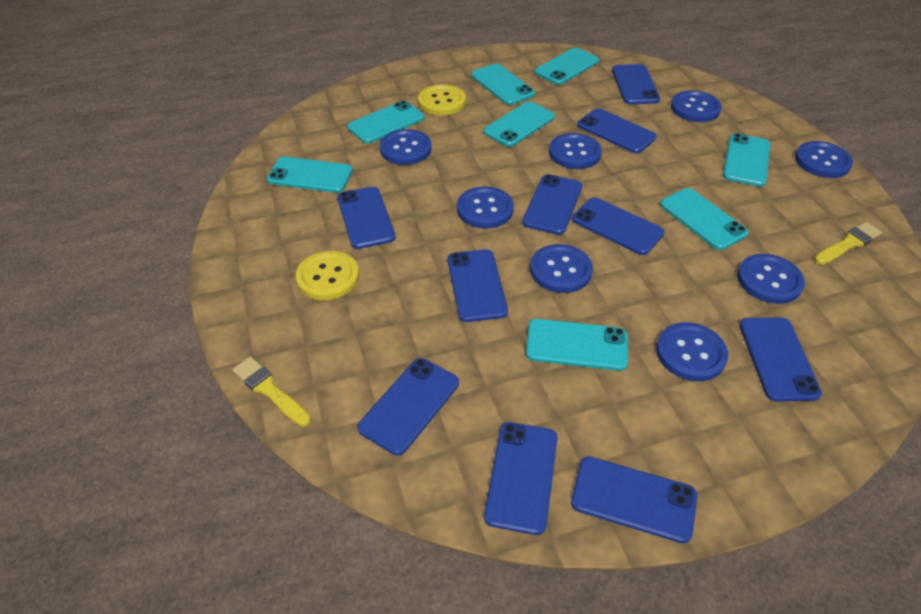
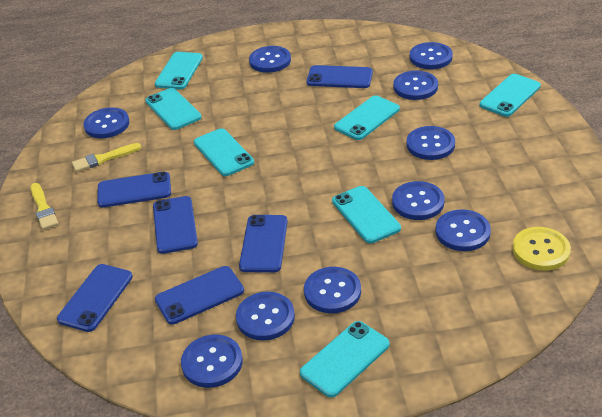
blue button: 8 -> 10
blue phone: 10 -> 6
turquoise phone: 8 -> 7
yellow button: 2 -> 1

